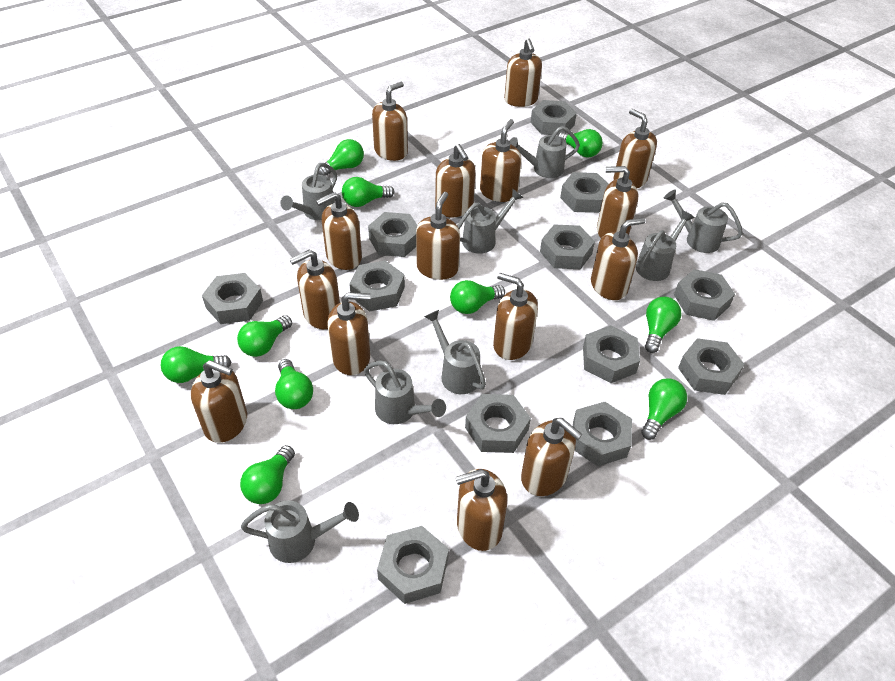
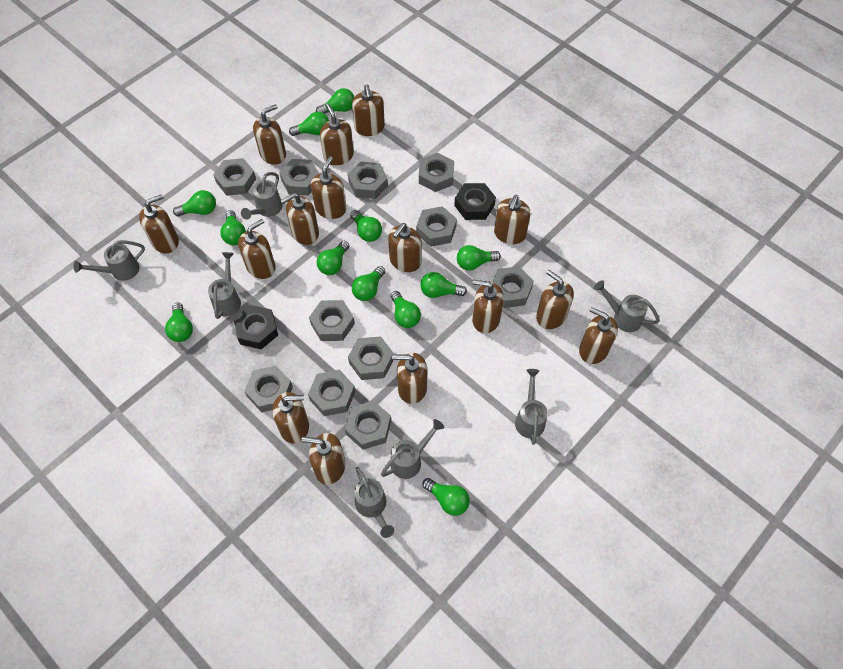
black nut: 0 -> 2
green light bulb: 10 -> 12
grey nut: 12 -> 11
grey watering can: 8 -> 7

